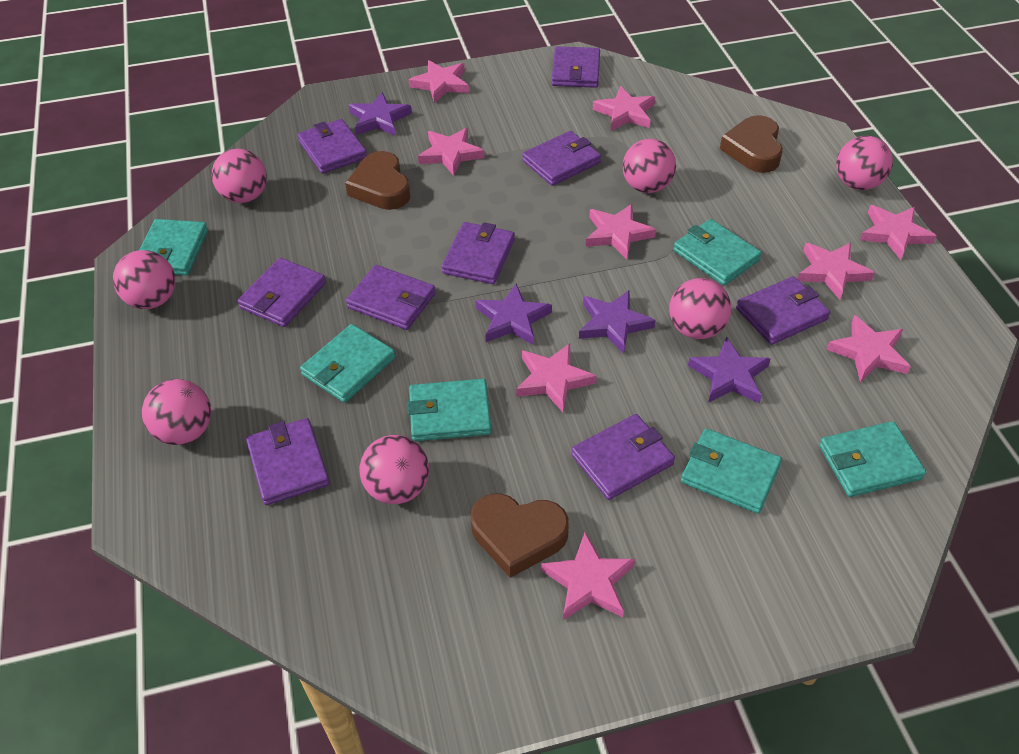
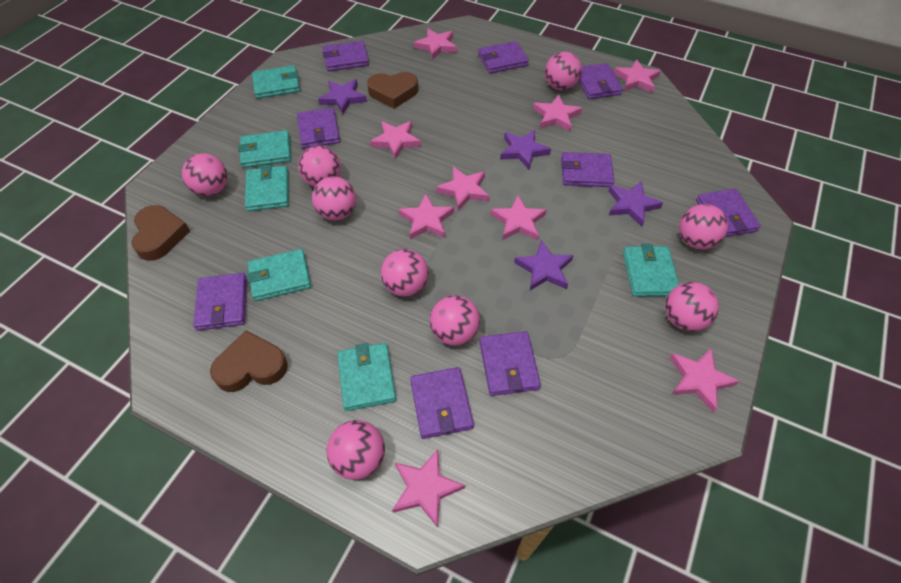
pink ball: 7 -> 9

